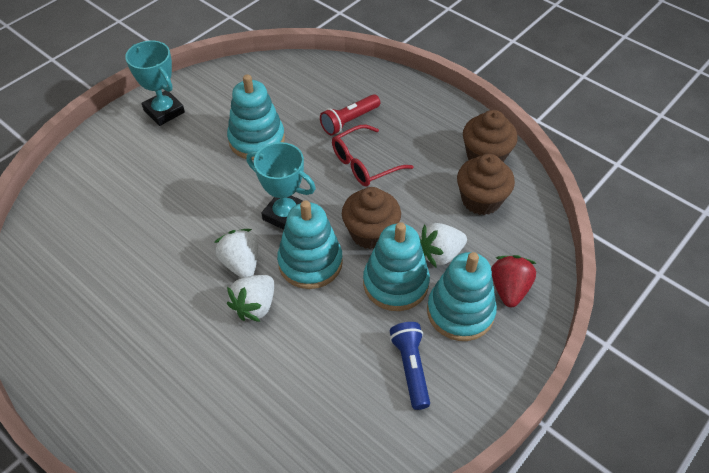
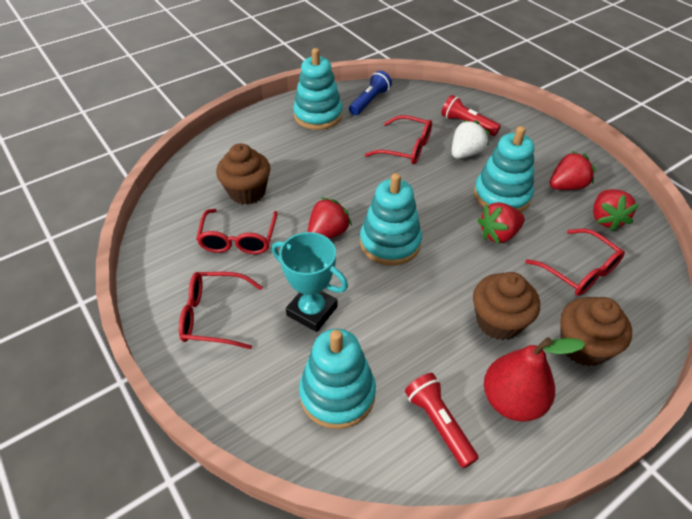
red flashlight: 1 -> 2
red glasses: 1 -> 4
red pear: 0 -> 1
red strawberry: 1 -> 4
turquoise trophy: 2 -> 1
white strawberry: 3 -> 1

